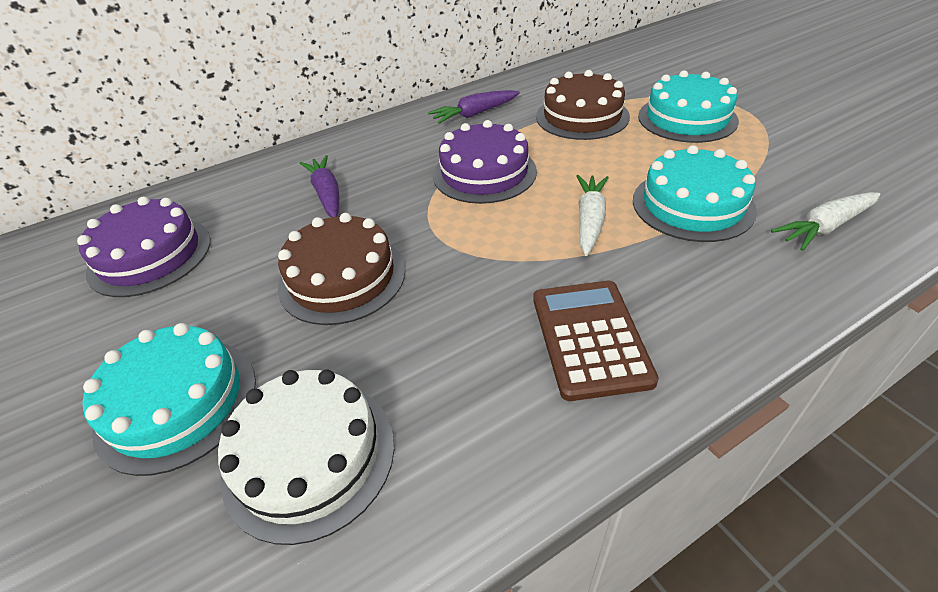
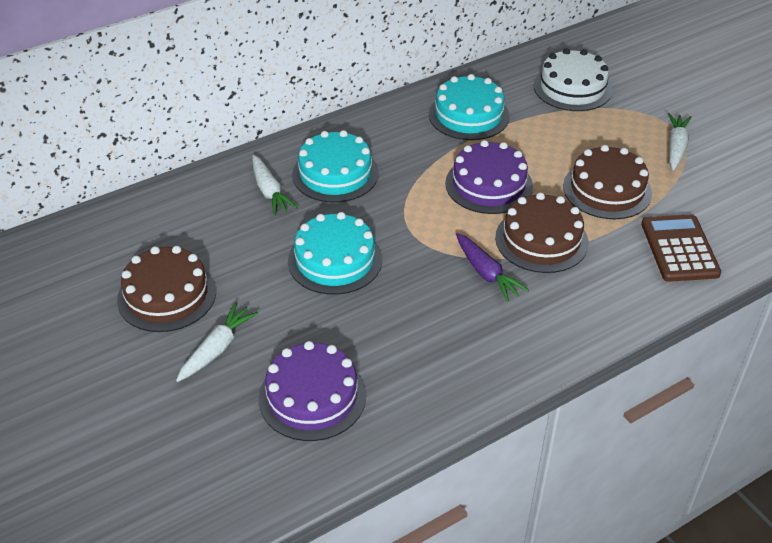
brown cake: 2 -> 3
purple carrot: 2 -> 1
white carrot: 2 -> 3

